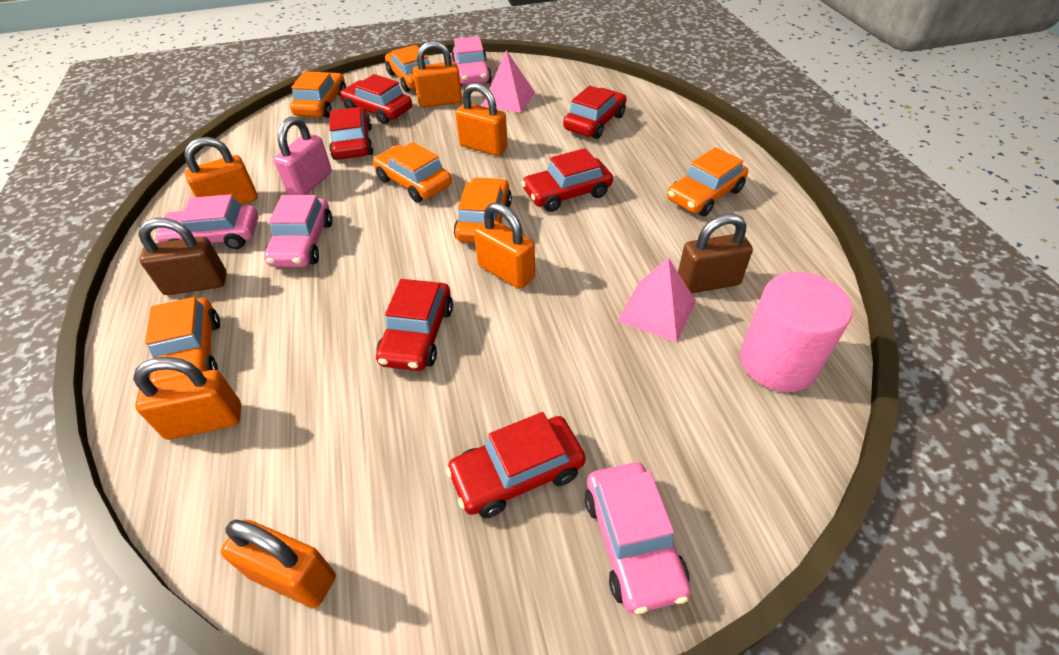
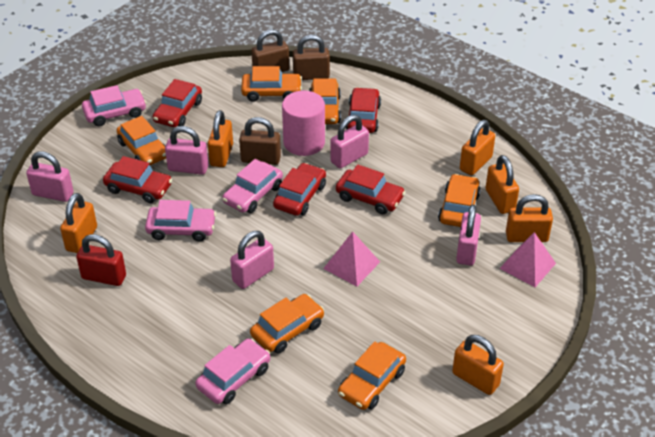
brown padlock: 2 -> 3
pink padlock: 1 -> 5
red car: 6 -> 5
red padlock: 0 -> 1

